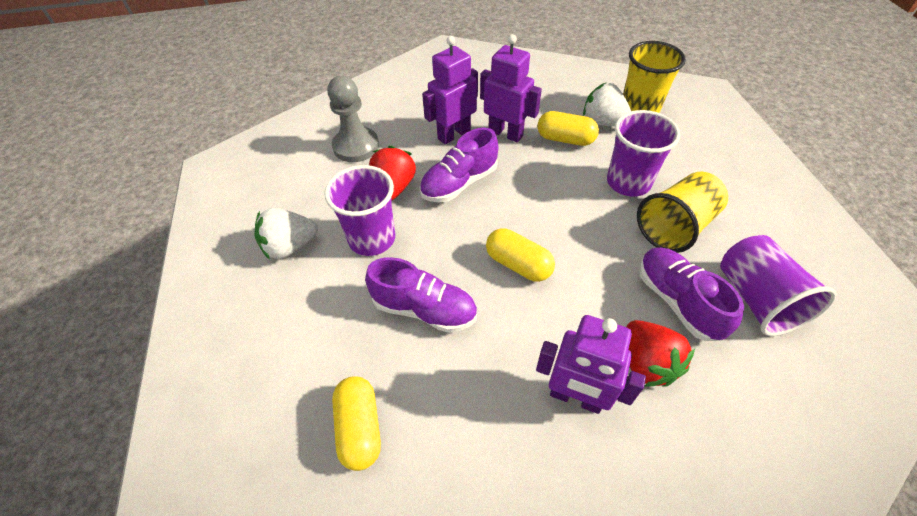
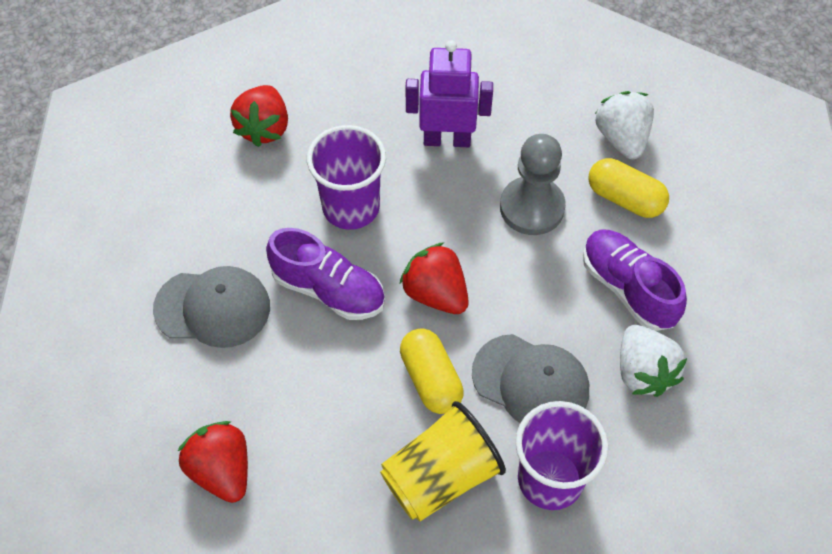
grey cap: 0 -> 2
purple cup: 3 -> 2
purple robot: 3 -> 1
purple shoe: 3 -> 2
red strawberry: 2 -> 3
yellow capsule: 3 -> 2
yellow cup: 2 -> 1

